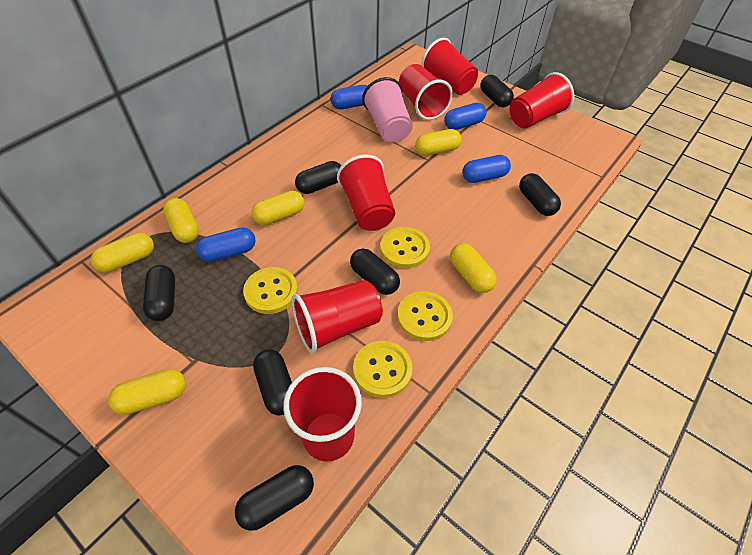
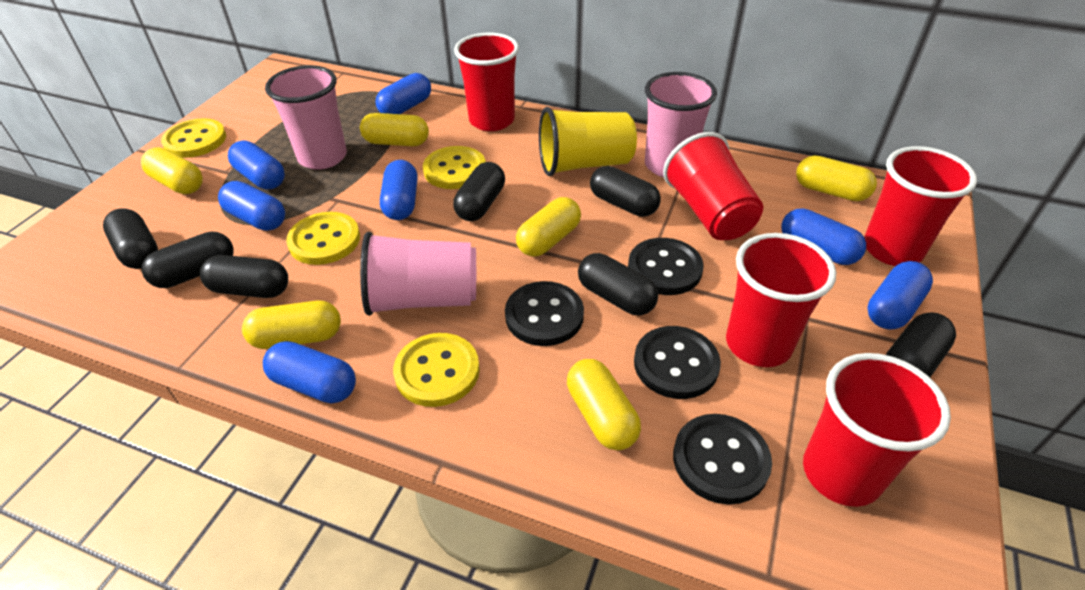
black button: 0 -> 4
blue capsule: 4 -> 7
pink cup: 1 -> 3
red cup: 6 -> 5
yellow cup: 0 -> 1

